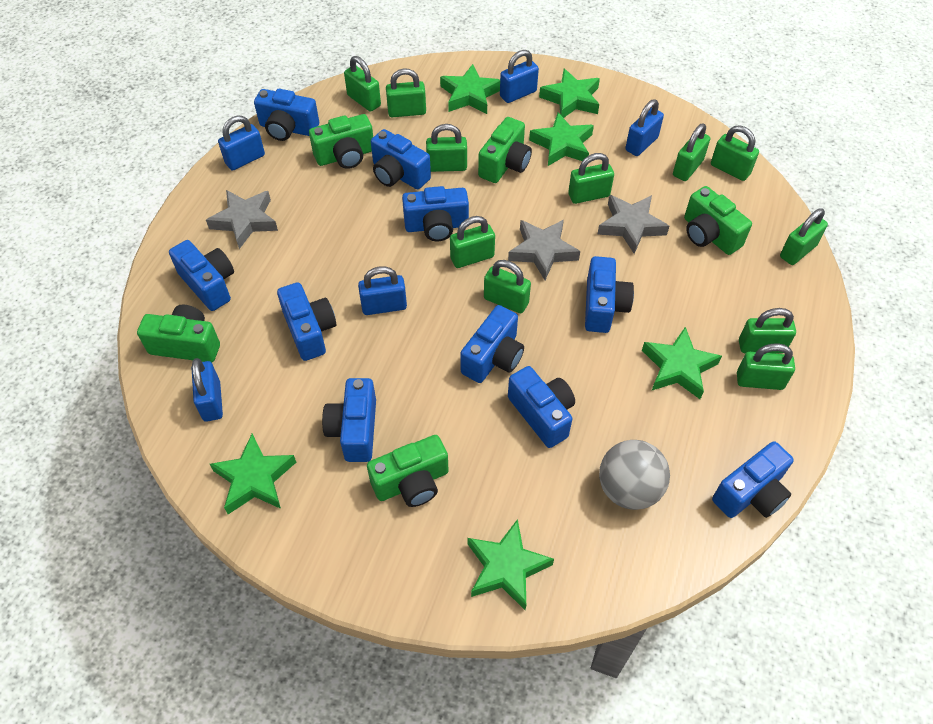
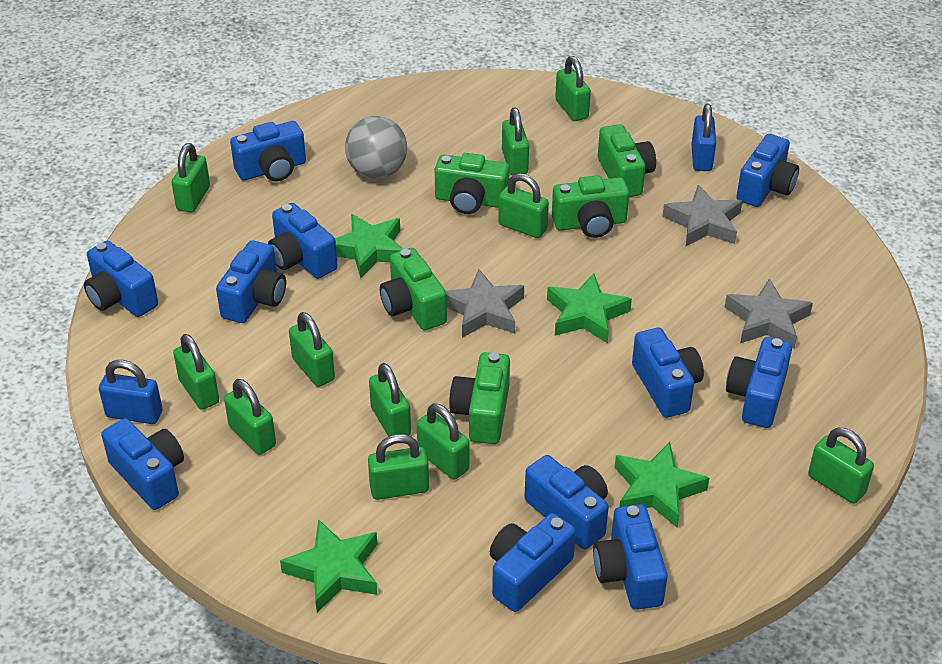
blue camera: 10 -> 11
blue padlock: 5 -> 2
green star: 6 -> 4

